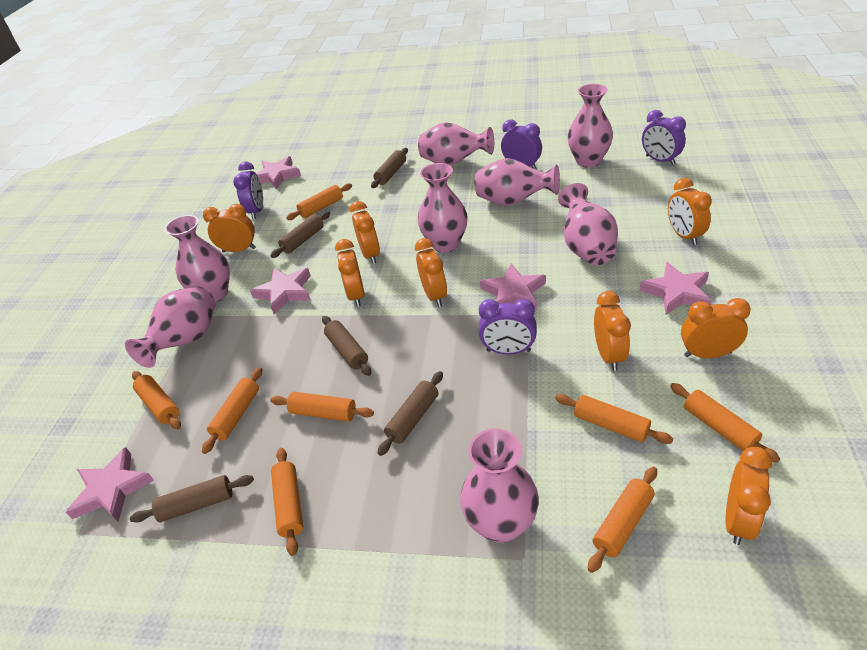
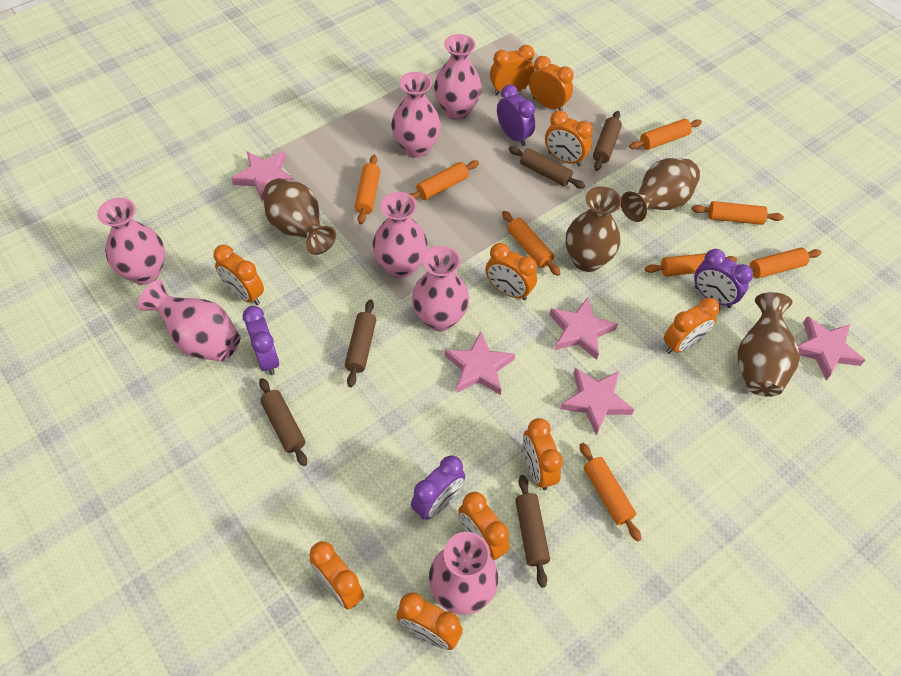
brown vase: 0 -> 4
orange clock: 8 -> 10
pink vase: 8 -> 7

